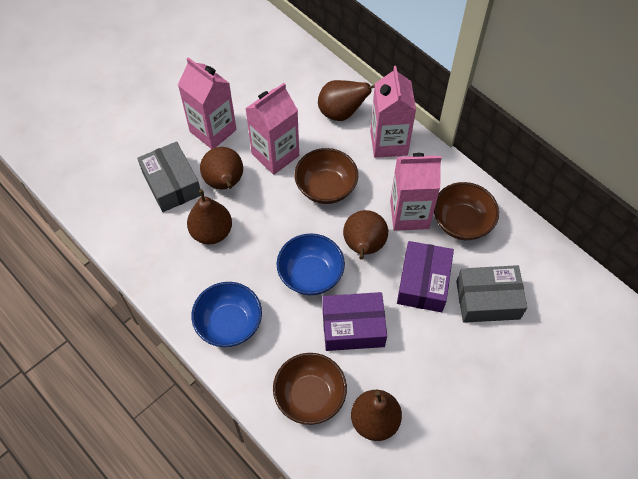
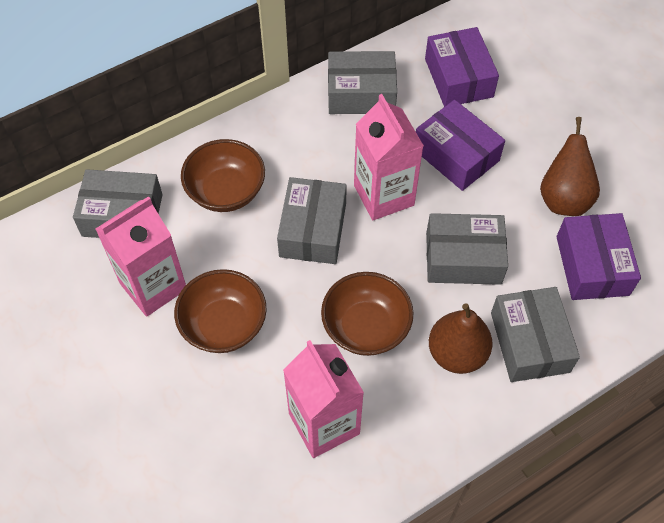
blue bowl: 2 -> 0
brown pear: 5 -> 2
grey box: 2 -> 5
pink carton: 4 -> 3
purple box: 2 -> 3

